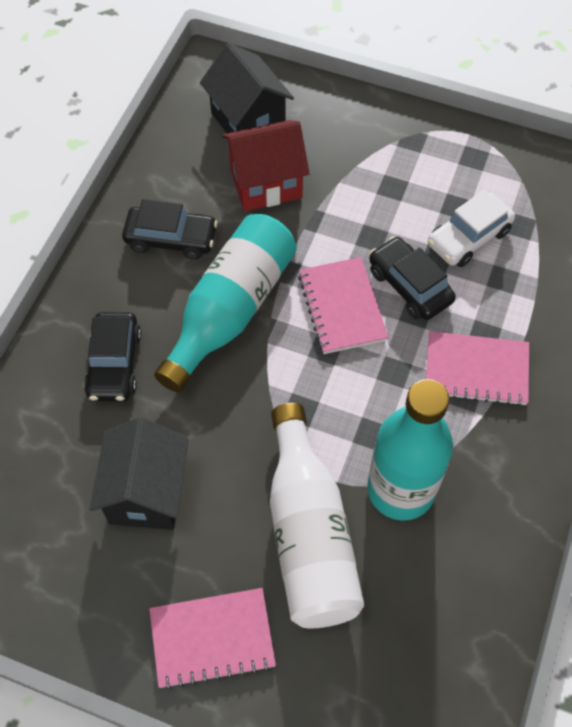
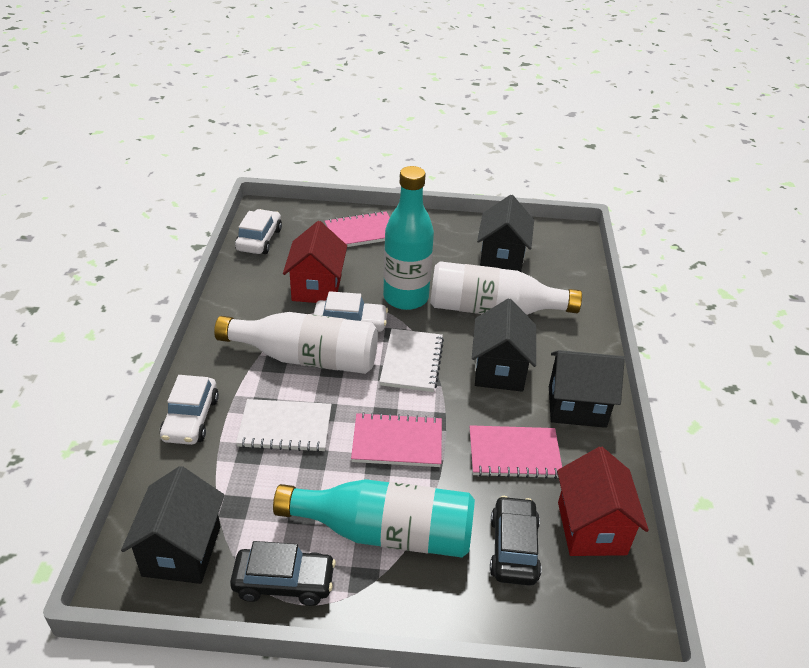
black car: 3 -> 2
black house: 2 -> 4
red house: 1 -> 2
white bottle: 1 -> 2
white car: 1 -> 3
white notebook: 0 -> 2

